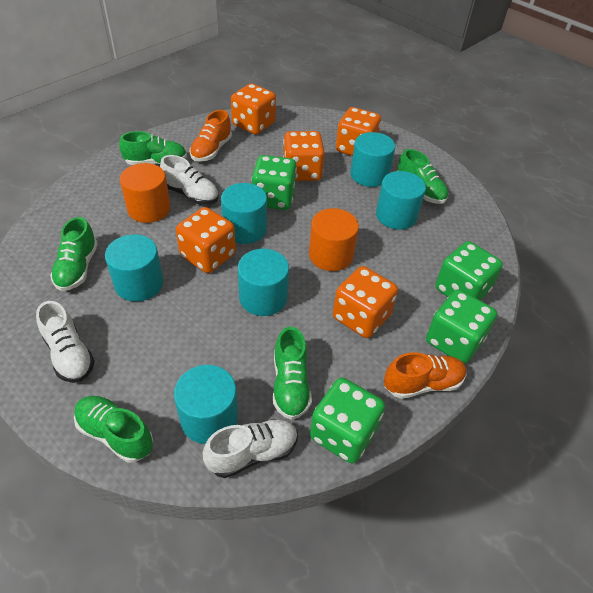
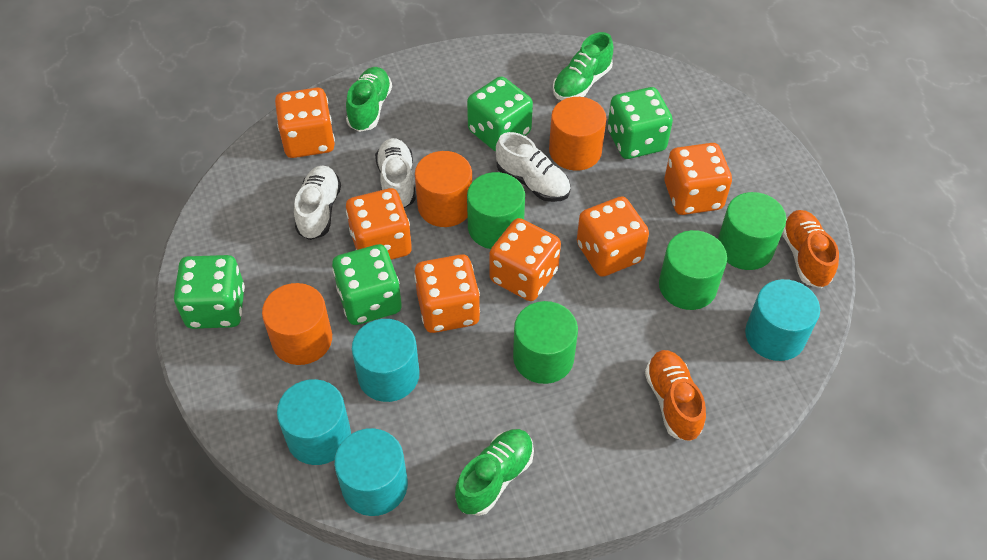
green cylinder: 0 -> 4
green shoe: 5 -> 3
orange cylinder: 2 -> 3
orange dice: 5 -> 6
turquoise cylinder: 6 -> 4

